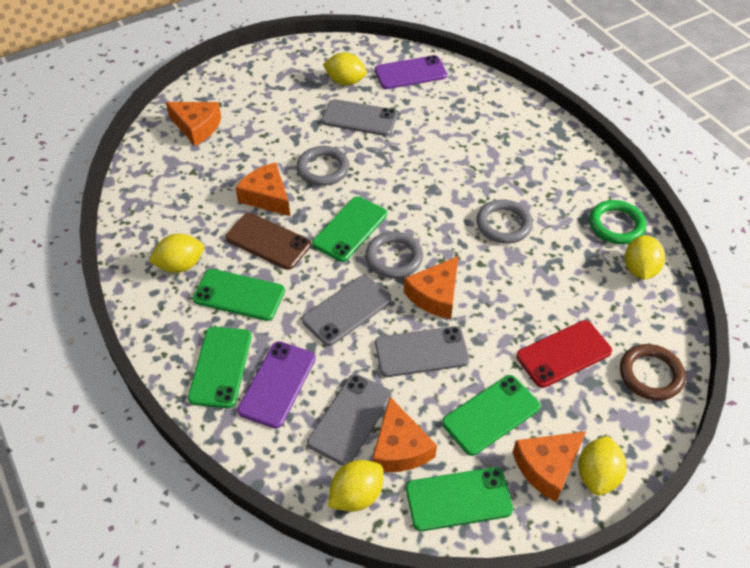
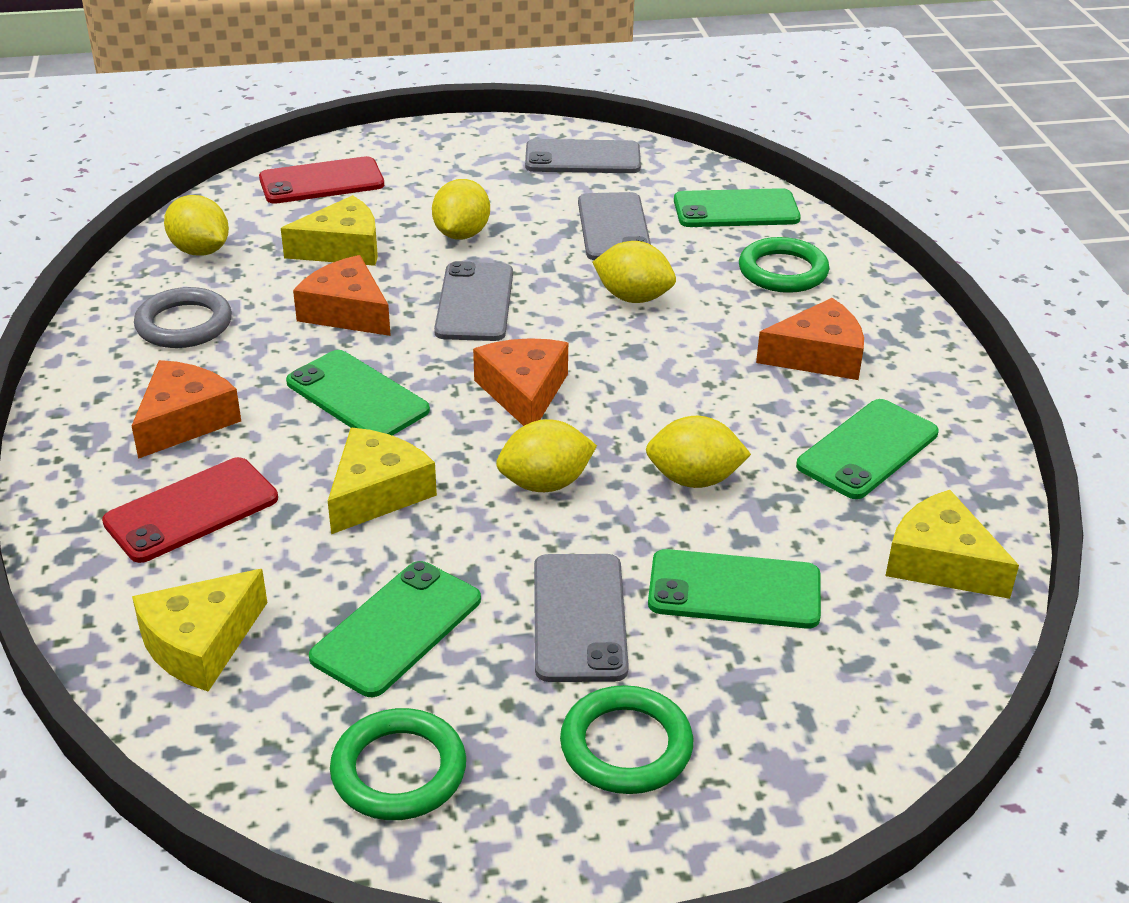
brown phone: 1 -> 0
brown ring: 1 -> 0
green ring: 1 -> 3
grey ring: 3 -> 1
orange cheese: 5 -> 4
purple phone: 2 -> 0
red phone: 1 -> 2
yellow cheese: 0 -> 4

